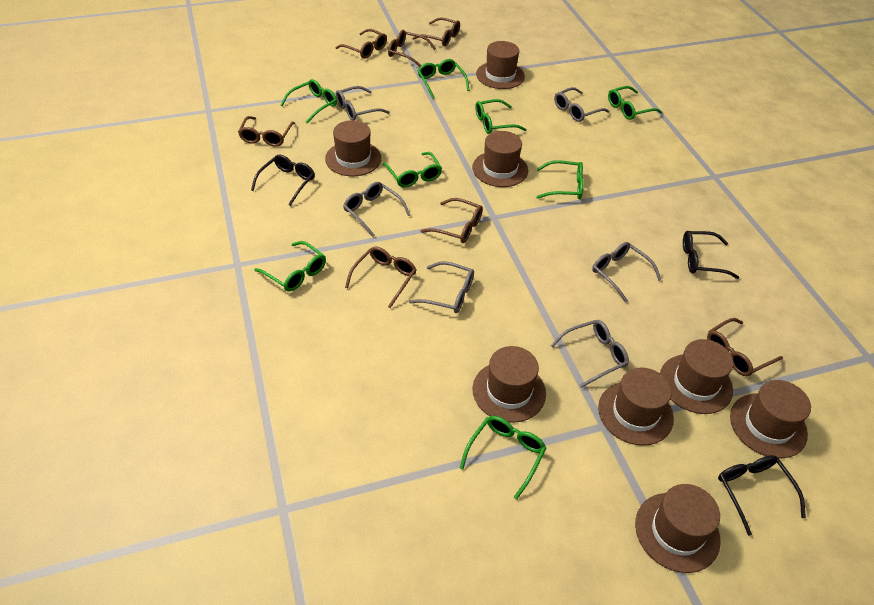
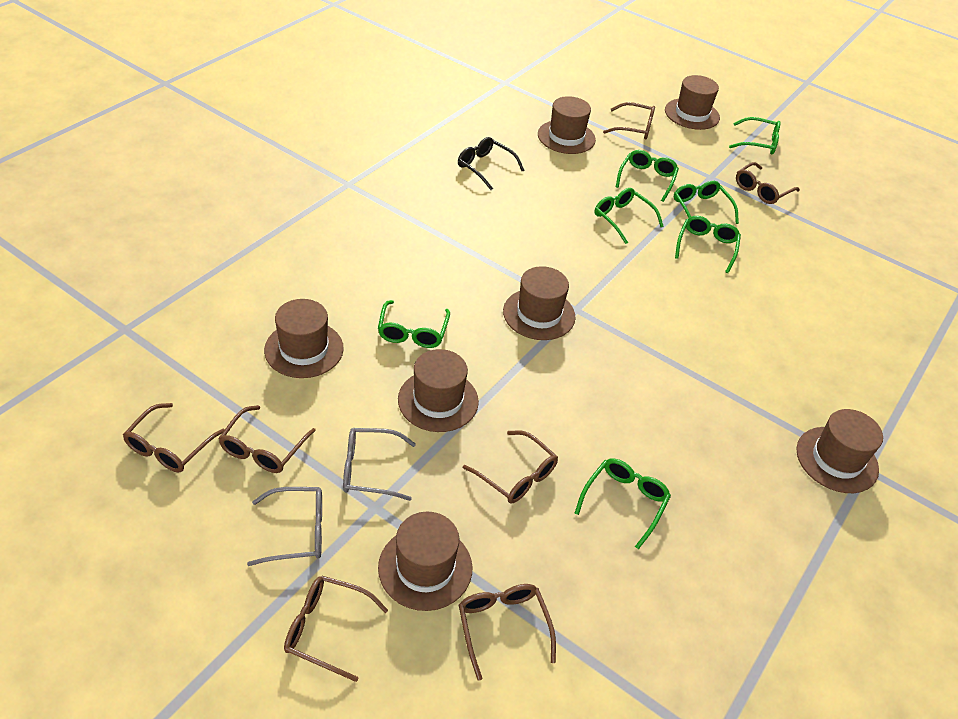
black glasses: 3 -> 1
brown hat: 8 -> 7
green glasses: 8 -> 7
grey glasses: 6 -> 2

